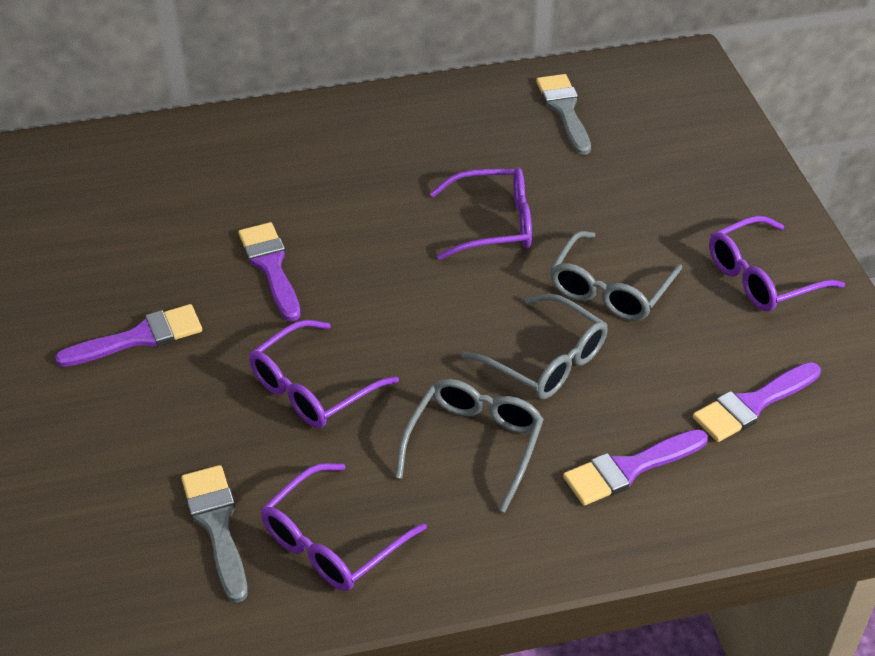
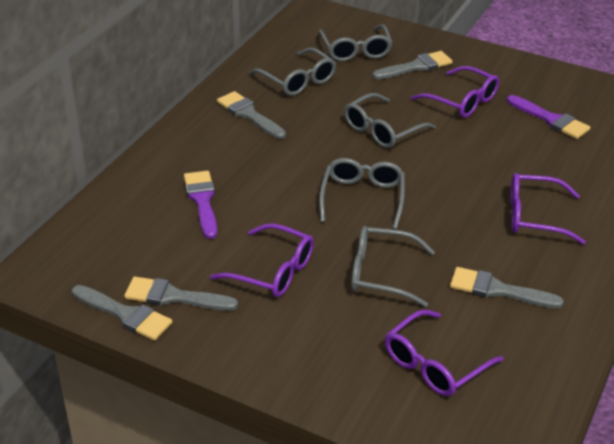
grey brush: 2 -> 5
grey glasses: 3 -> 5
purple brush: 4 -> 2

